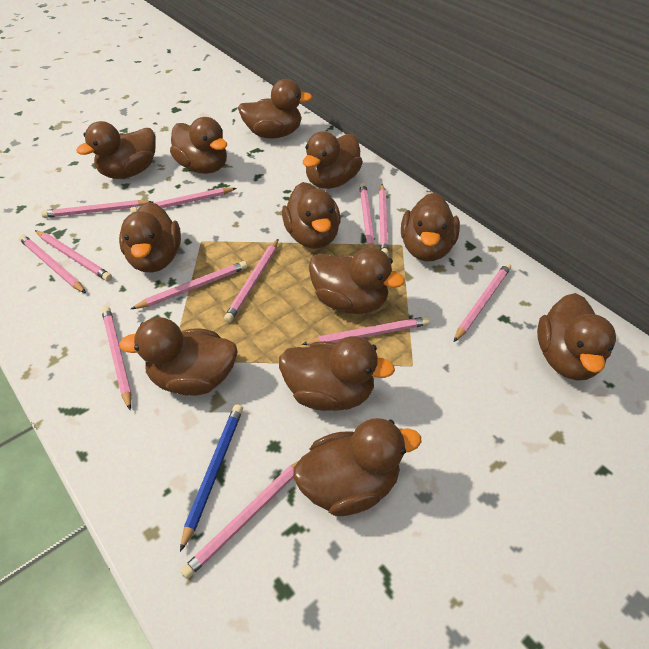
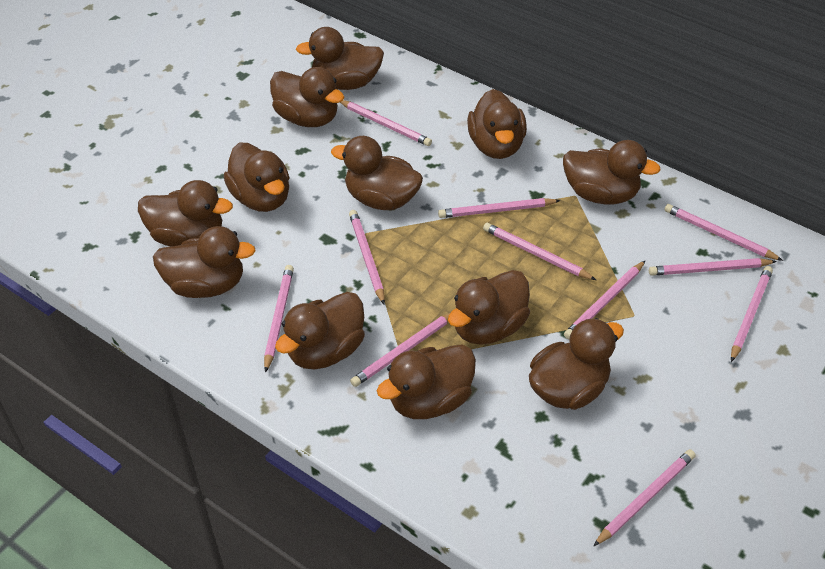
blue pencil: 1 -> 0
pink pencil: 12 -> 11

